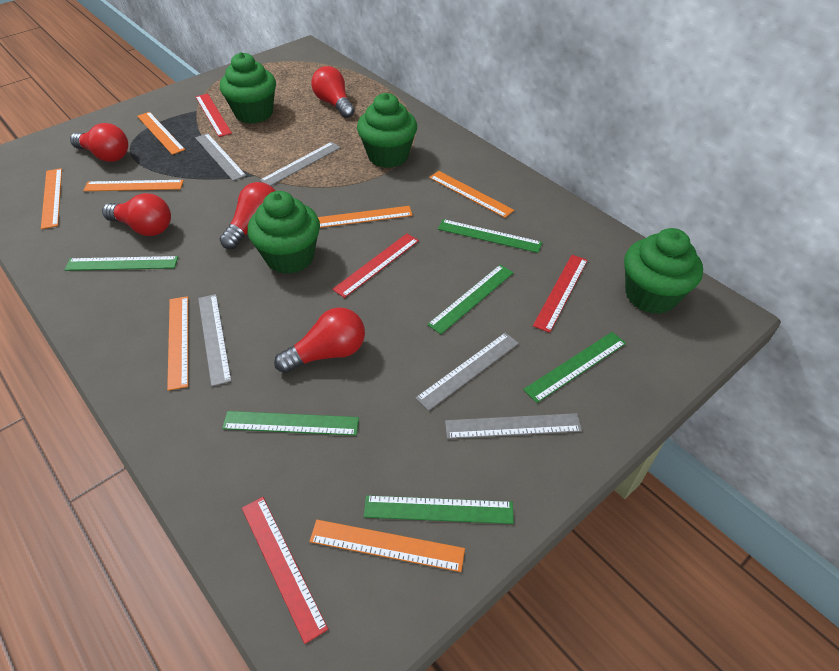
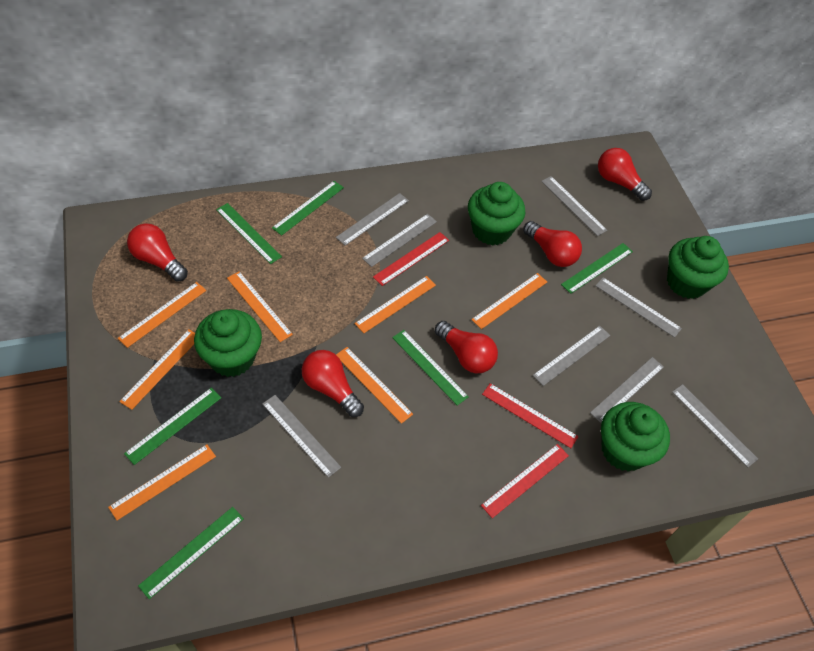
grey ruler: 5 -> 8
red ruler: 4 -> 3

